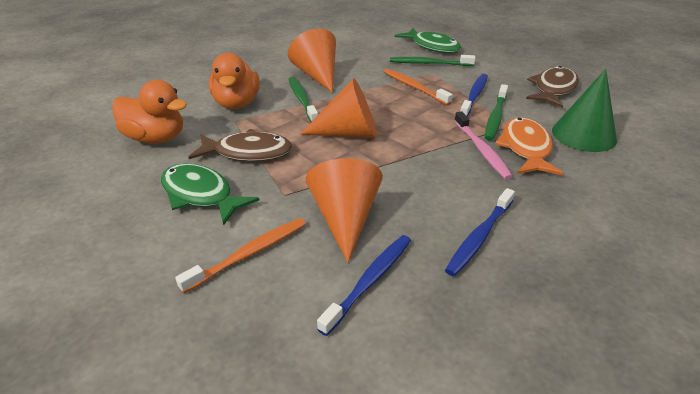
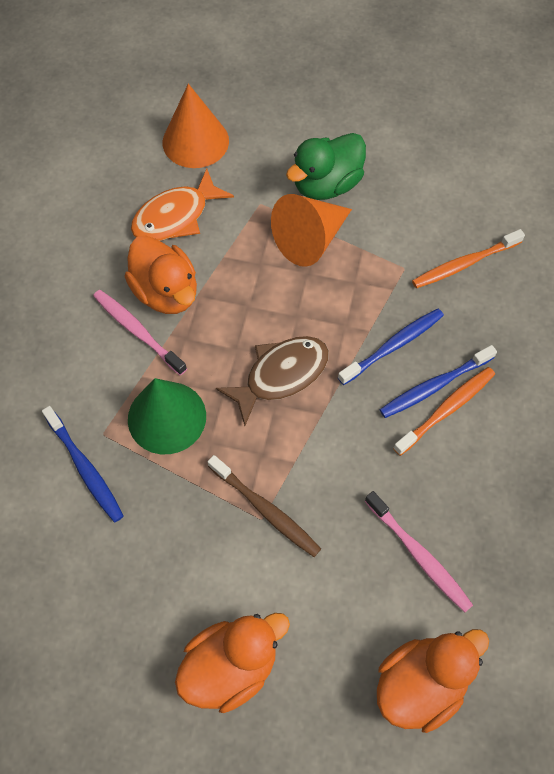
brown fish: 2 -> 1
brown toothbrush: 0 -> 1
green duck: 0 -> 1
green fish: 2 -> 0
green toothbrush: 3 -> 0
orange cone: 3 -> 2
orange duck: 2 -> 3
pink toothbrush: 1 -> 2

